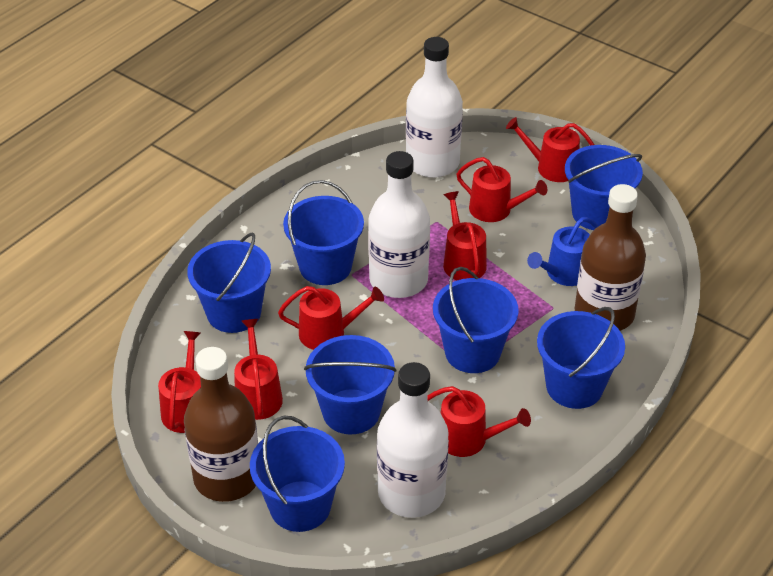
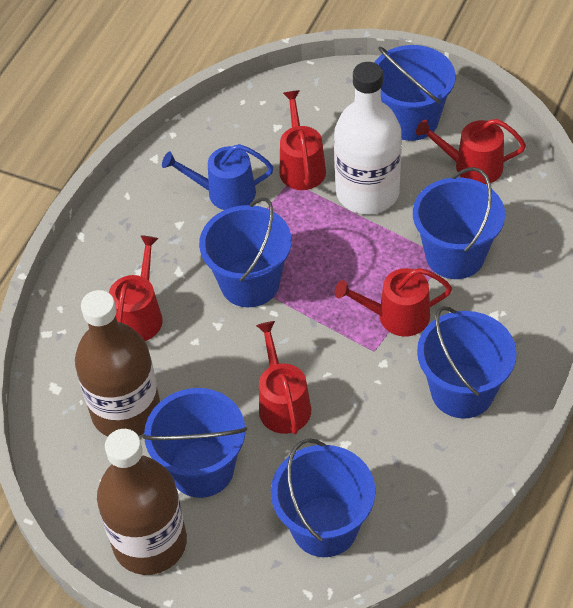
blue bucket: 7 -> 6
red watering can: 7 -> 5
white bottle: 3 -> 1

